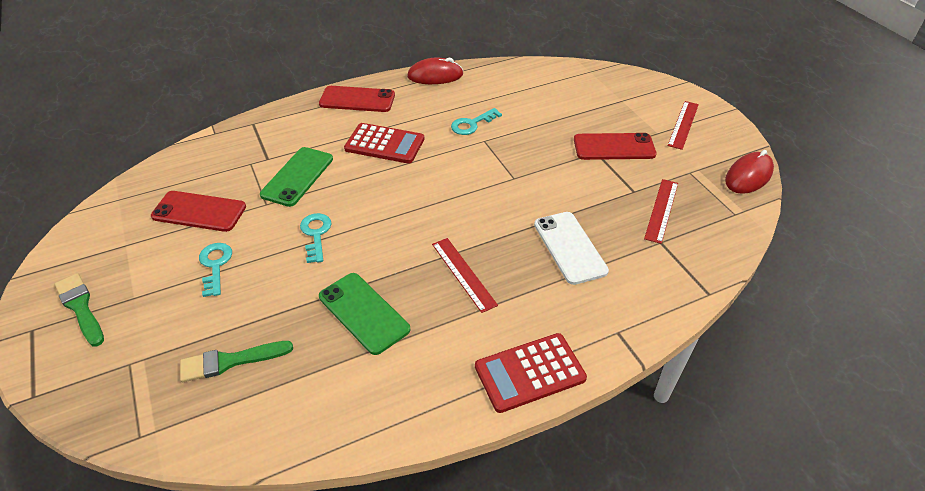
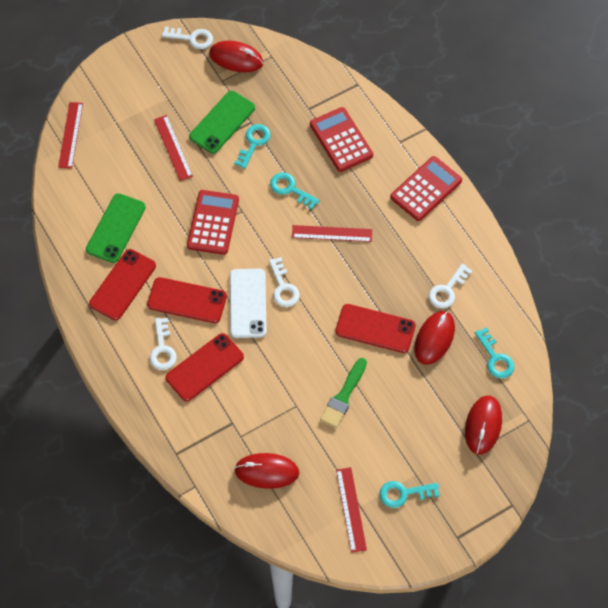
green brush: 2 -> 1
red calculator: 2 -> 3
red mouse: 2 -> 4
red phone: 3 -> 4
red ruler: 3 -> 4
turquoise key: 3 -> 4
white key: 0 -> 4

